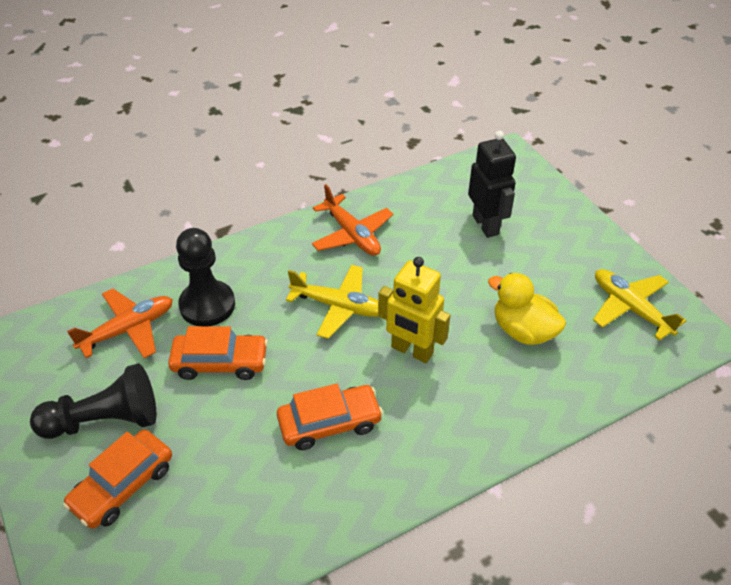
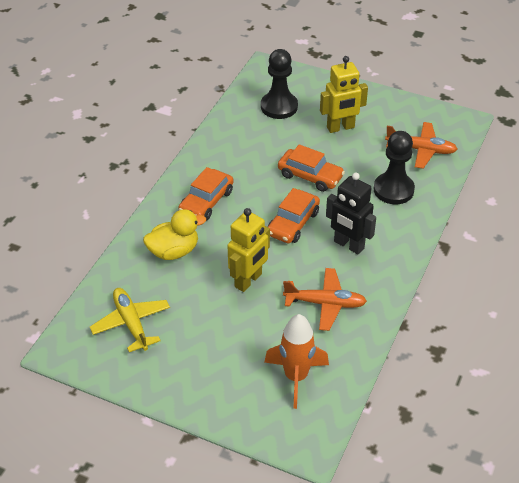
orange rocket: 0 -> 1
yellow plane: 2 -> 1
yellow robot: 1 -> 2

